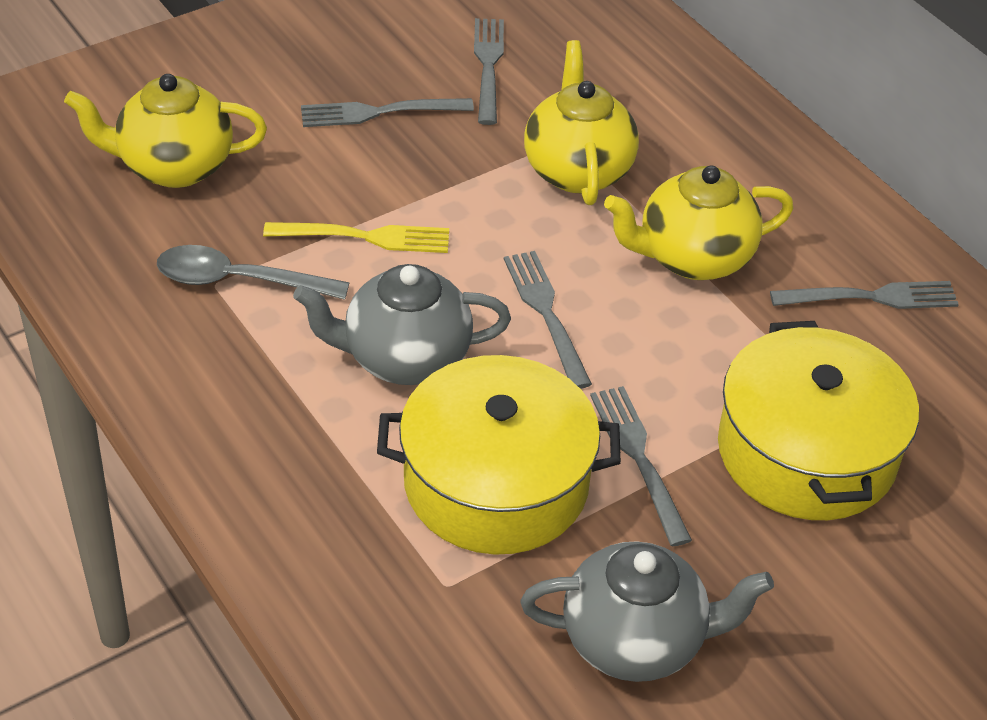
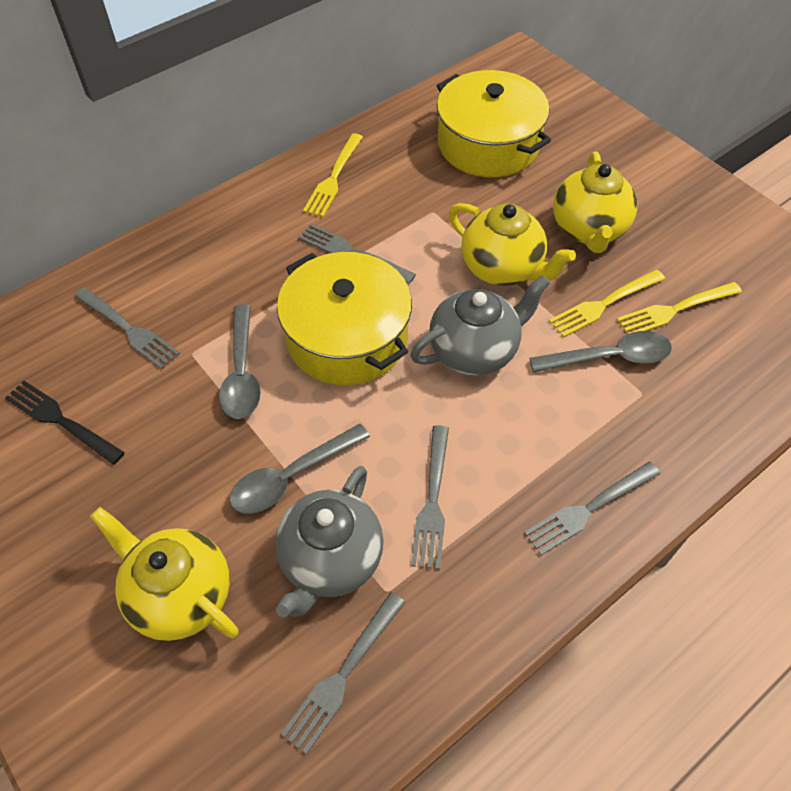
black fork: 0 -> 1
grey spoon: 1 -> 3
yellow fork: 1 -> 3

